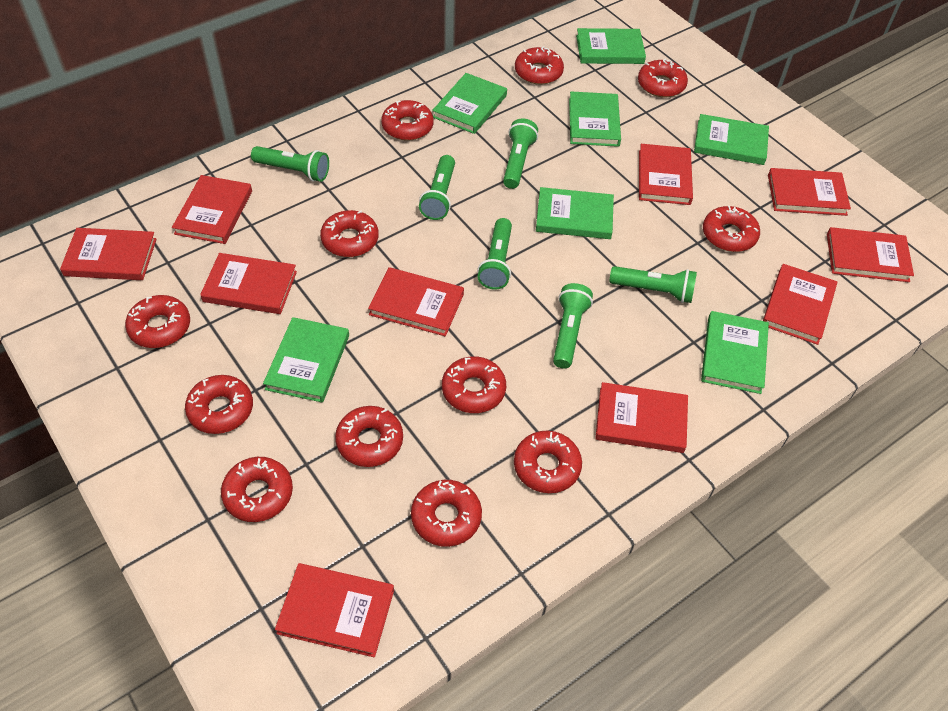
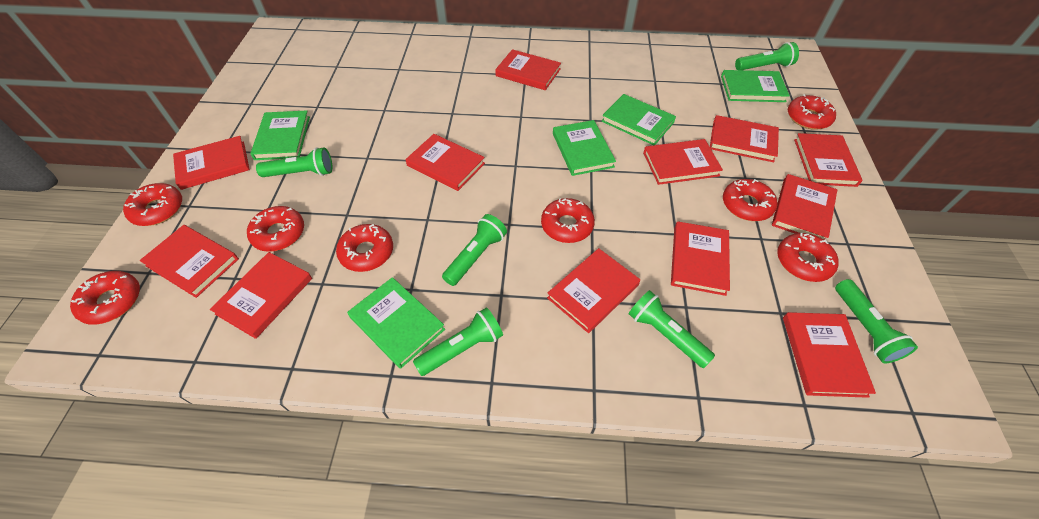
green book: 7 -> 5
red book: 10 -> 12
red donut: 12 -> 8

